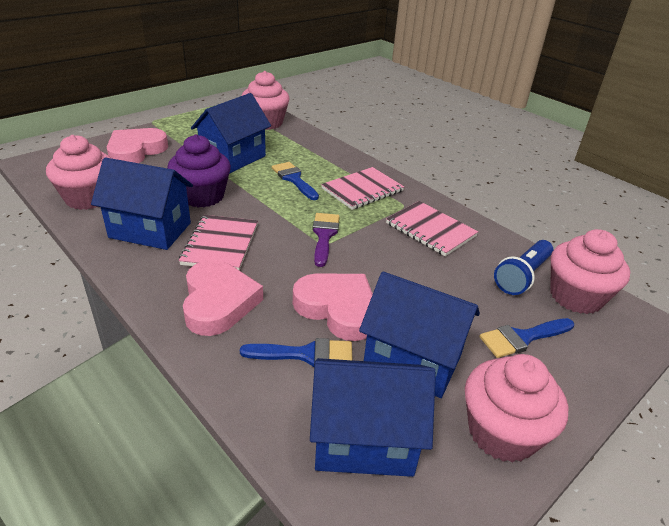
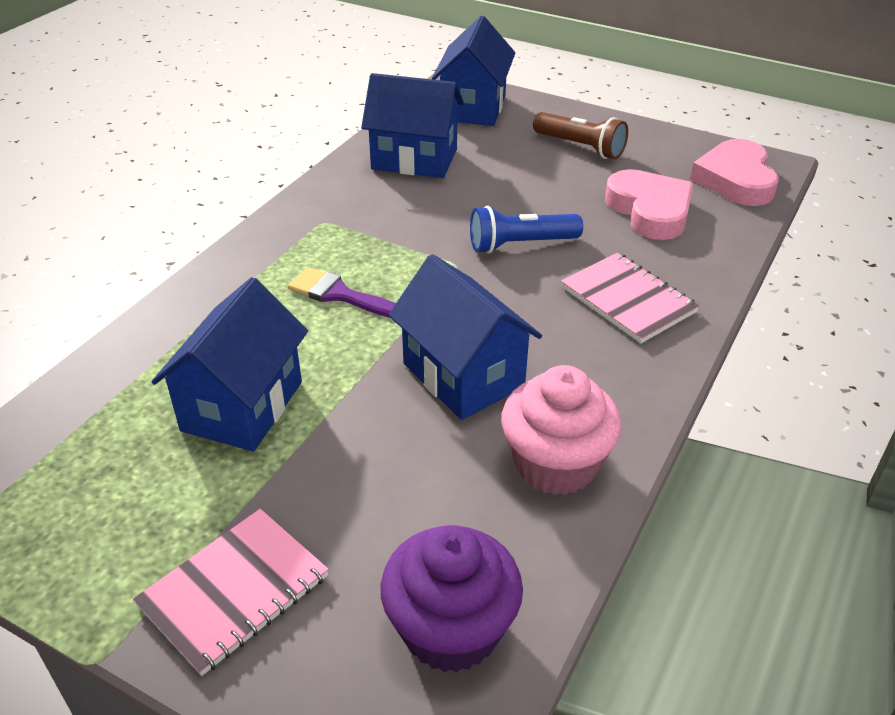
blue brush: 3 -> 0
brown flashlight: 0 -> 1
pink cupcake: 4 -> 1
pink heart: 3 -> 2
pink notebook: 3 -> 2

